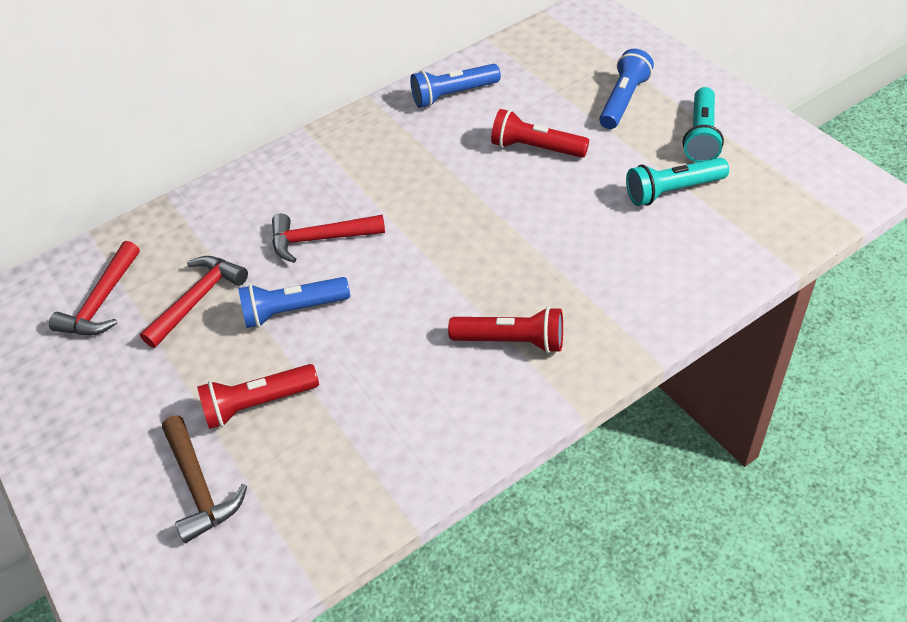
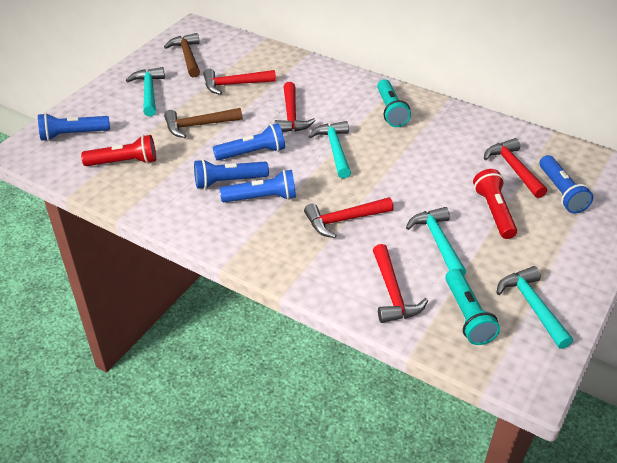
blue flashlight: 3 -> 5
brown hammer: 1 -> 2
red flashlight: 3 -> 2
red hammer: 3 -> 5
turquoise hammer: 0 -> 4

